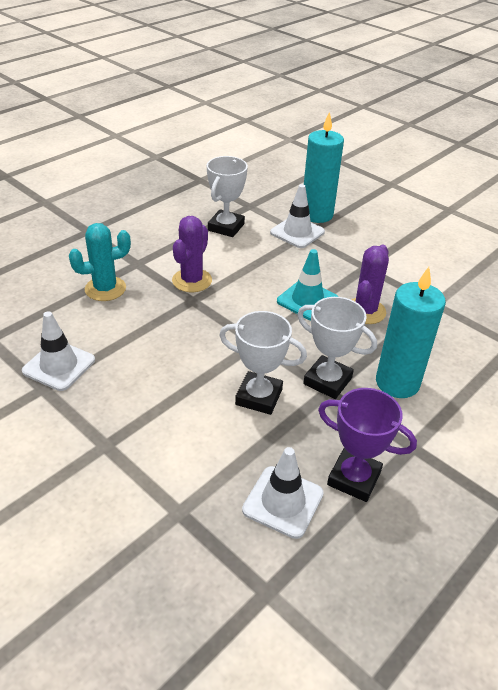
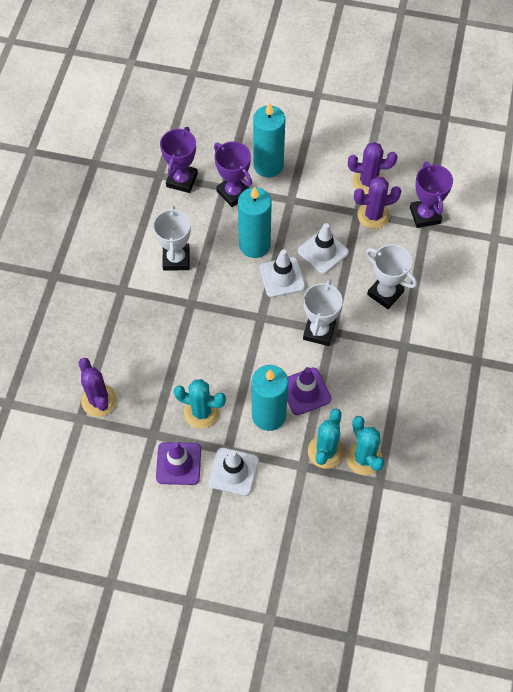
purple cactus: 2 -> 3
purple traffic cone: 0 -> 2
purple trophy: 1 -> 3
turquoise cactus: 1 -> 3
turquoise candle: 2 -> 3
turquoise traffic cone: 1 -> 0

